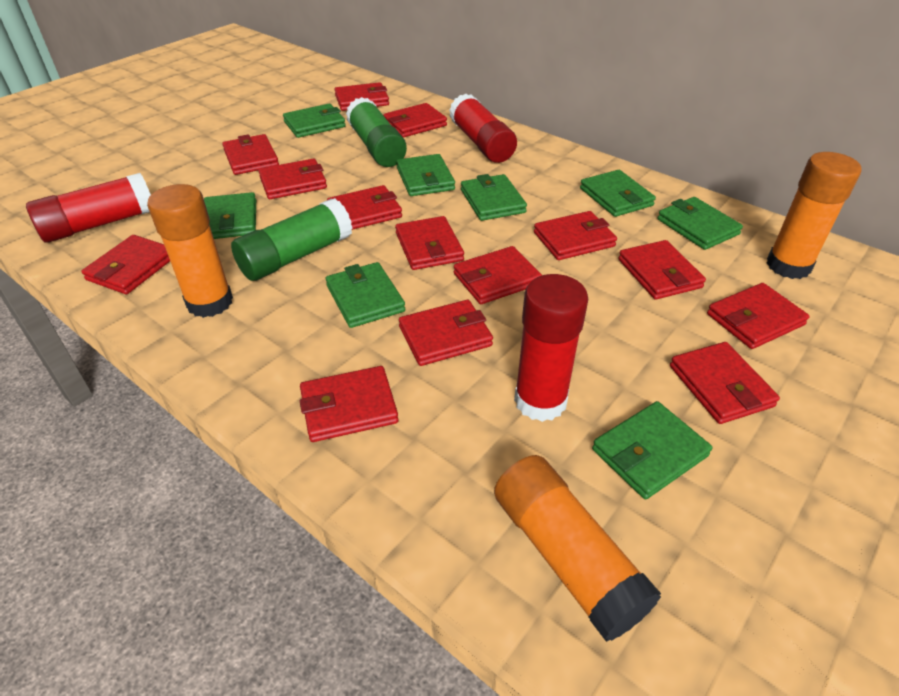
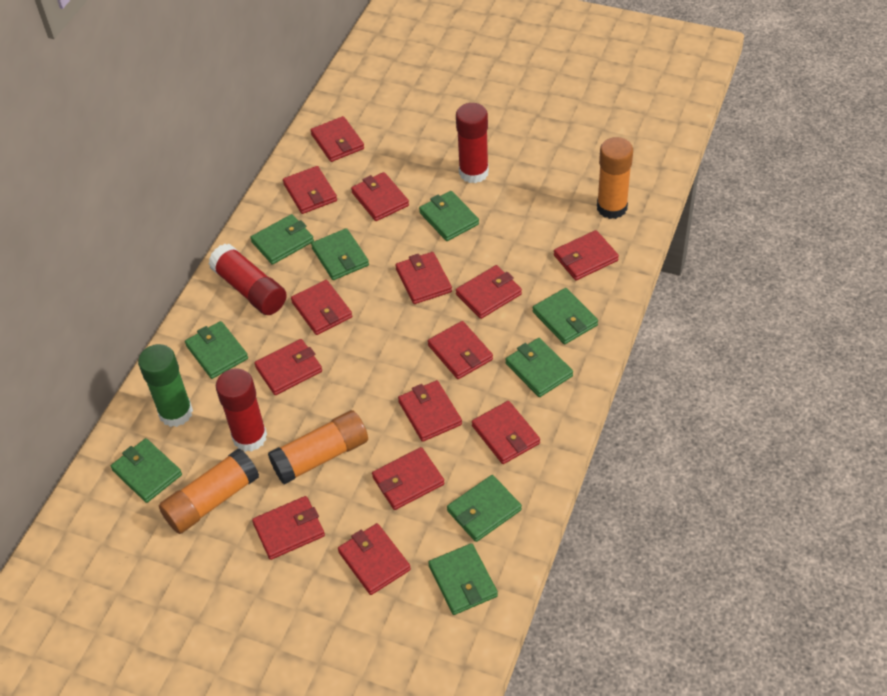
green glue stick: 2 -> 1
green wallet: 8 -> 9

